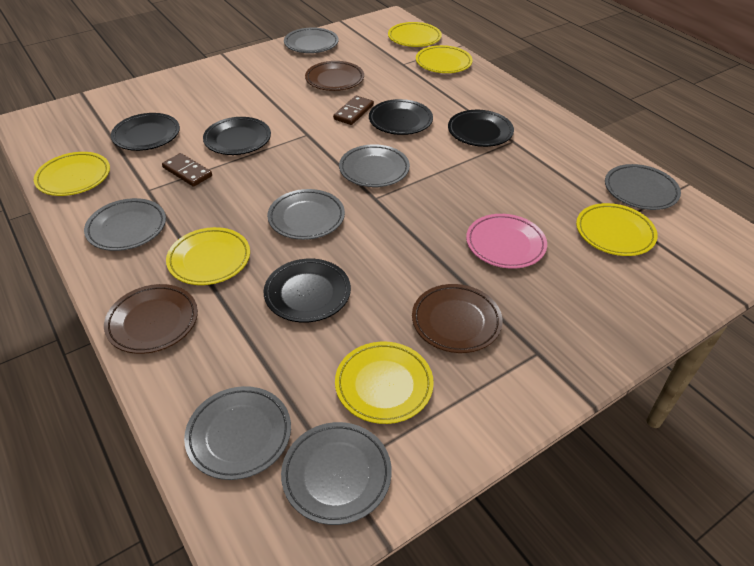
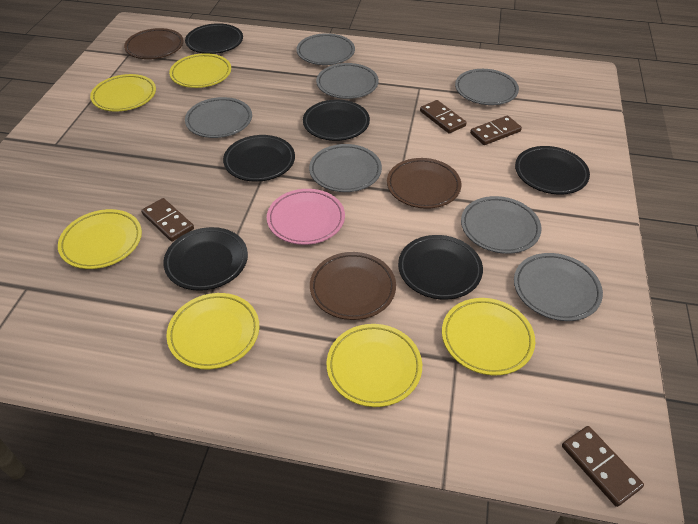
black plate: 5 -> 6
brown domino: 2 -> 4

